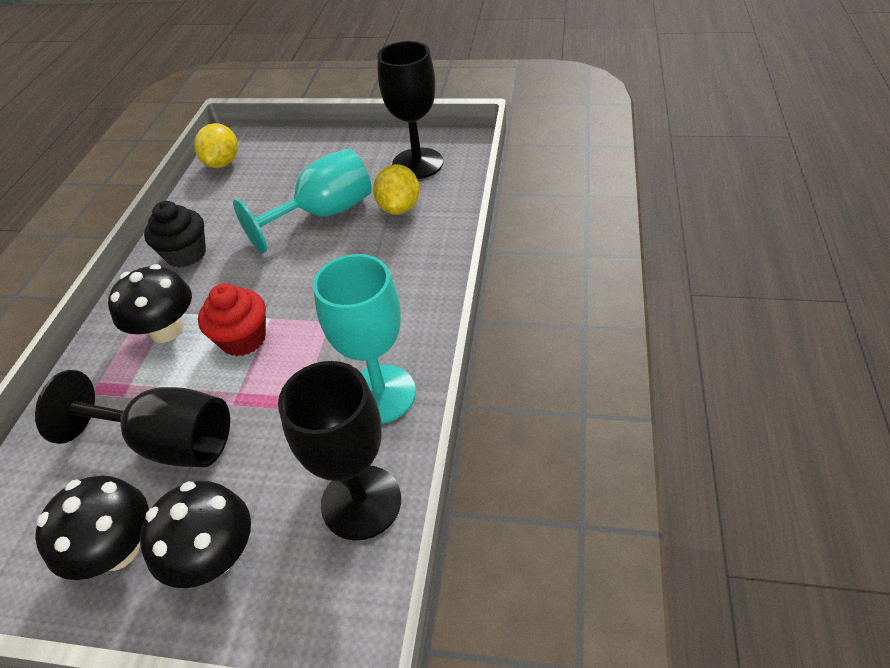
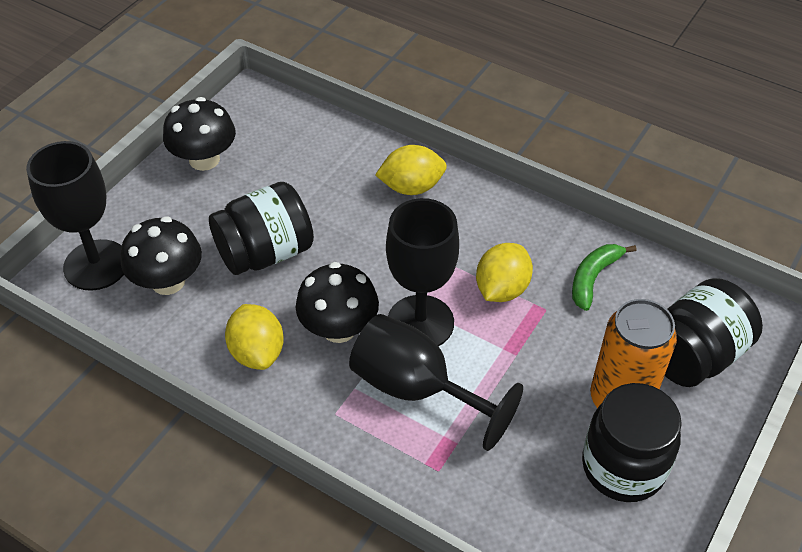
black cupcake: 1 -> 0
black jar: 0 -> 3
green banana: 0 -> 1
orange can: 0 -> 1
red cupcake: 1 -> 0
turquoise goblet: 2 -> 0
yellow lemon: 2 -> 3

